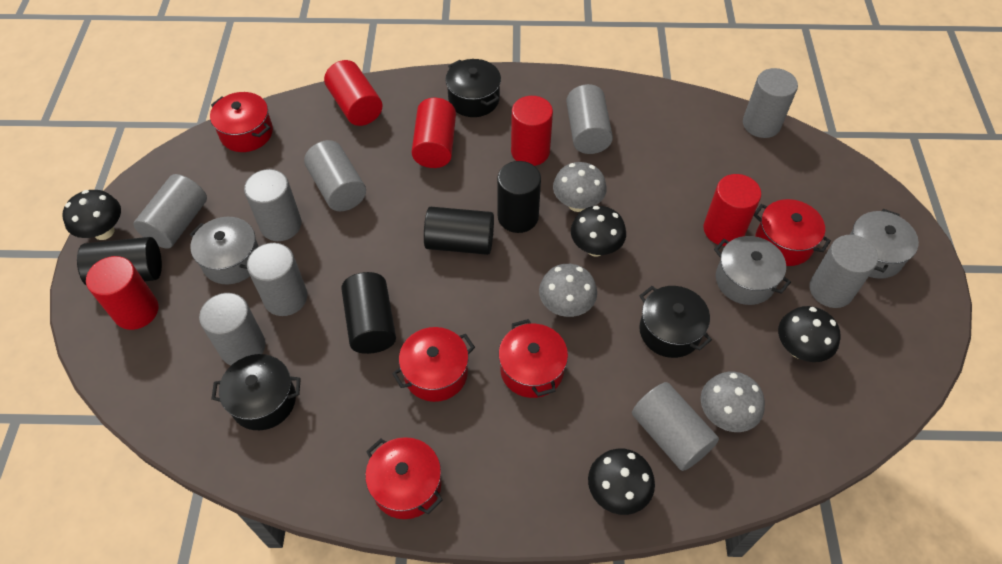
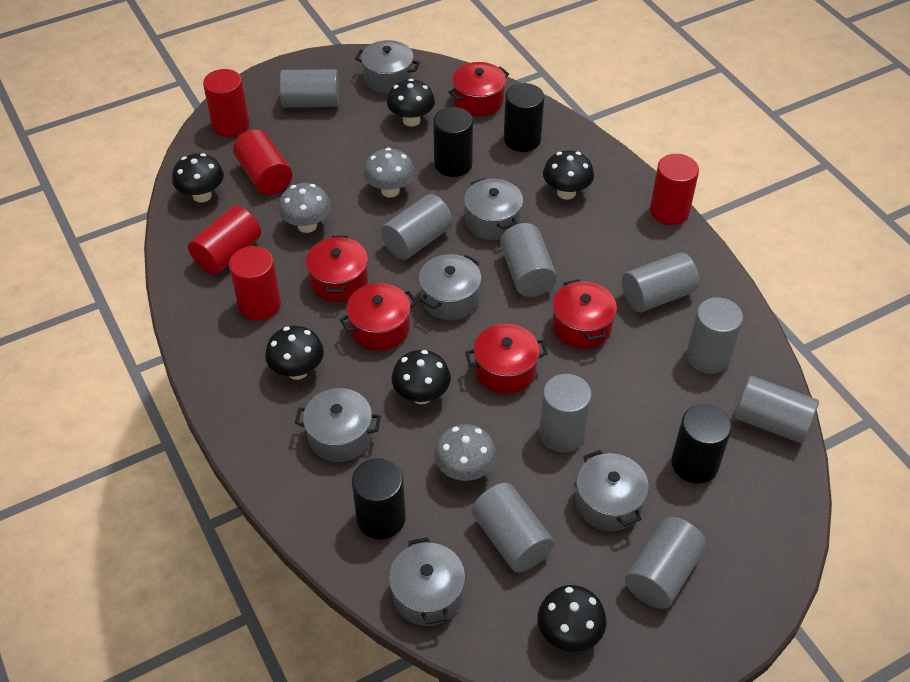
black mushroom: 4 -> 6
black pot: 3 -> 0
grey pot: 3 -> 6

